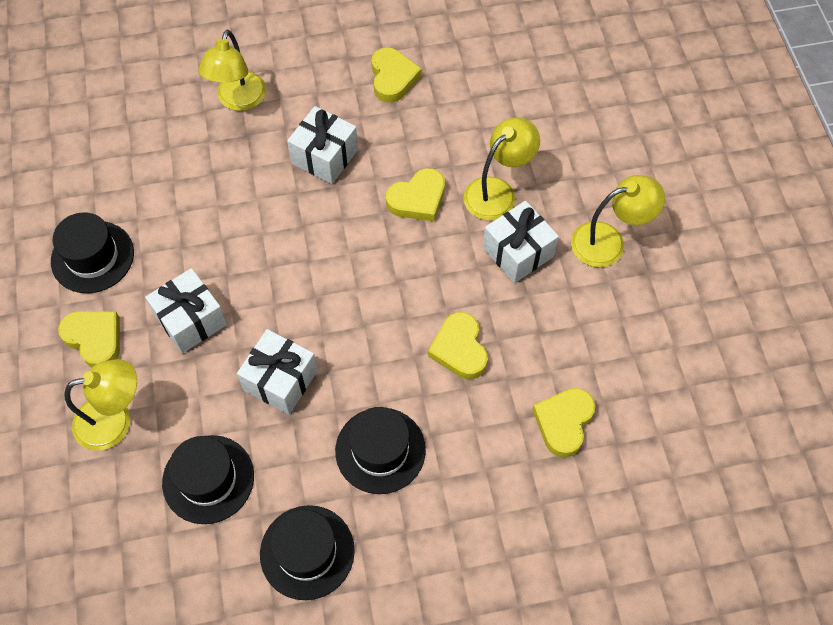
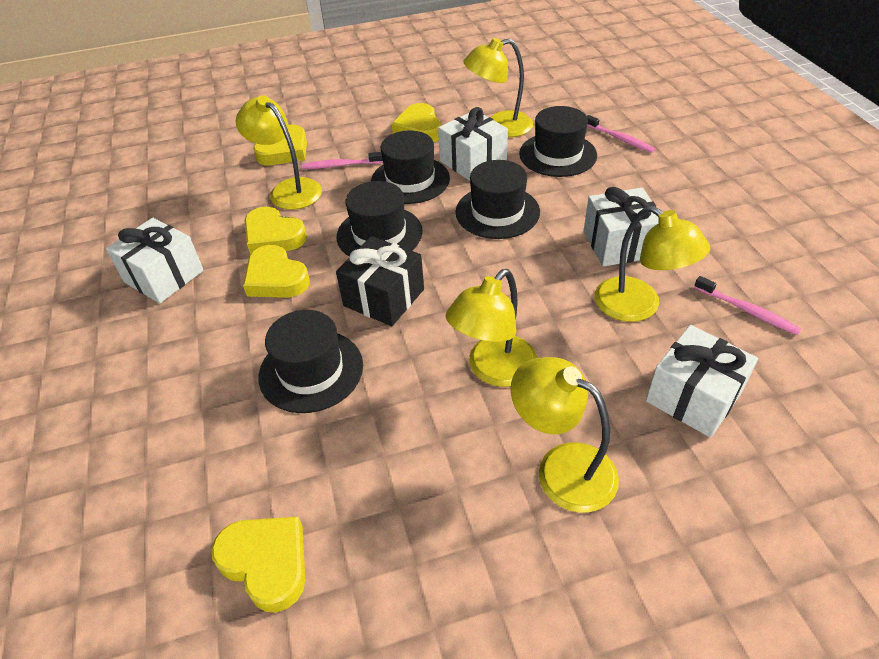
black gift: 0 -> 1
black hat: 4 -> 5
pink toothbrush: 0 -> 3
yellow lamp: 4 -> 5

